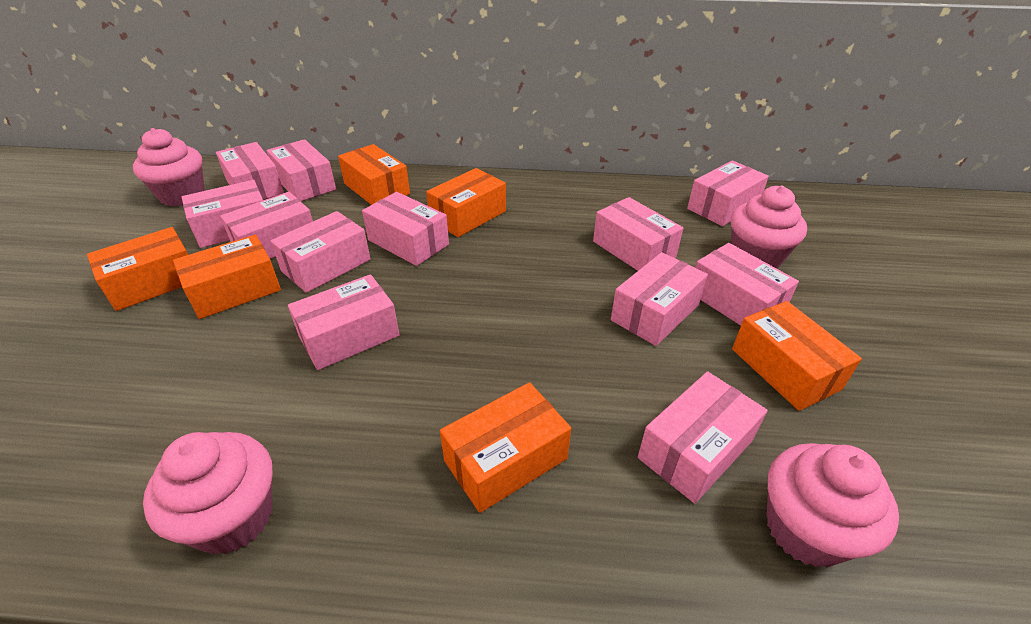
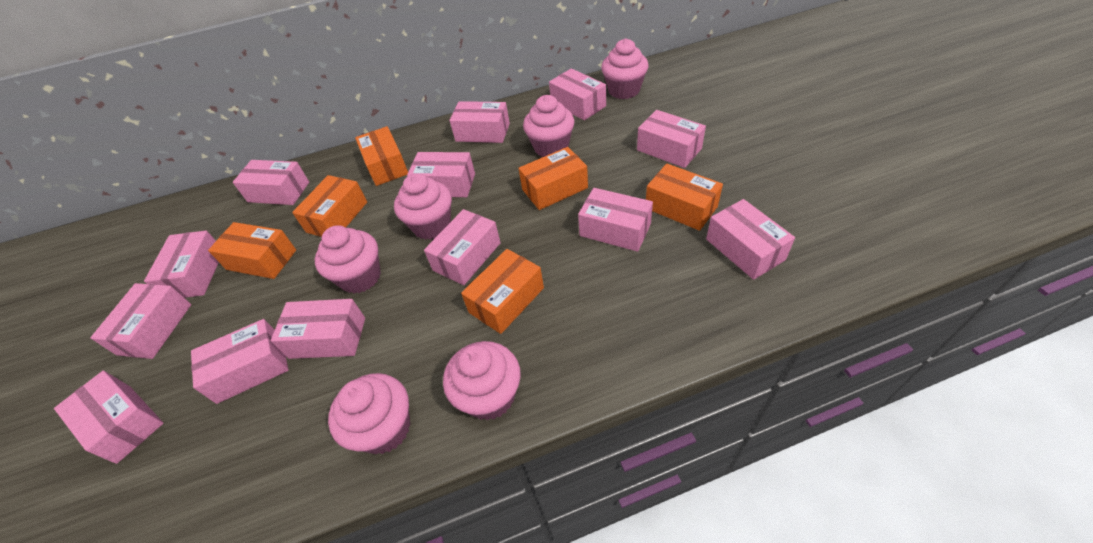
pink box: 12 -> 13
pink cupcake: 4 -> 6

